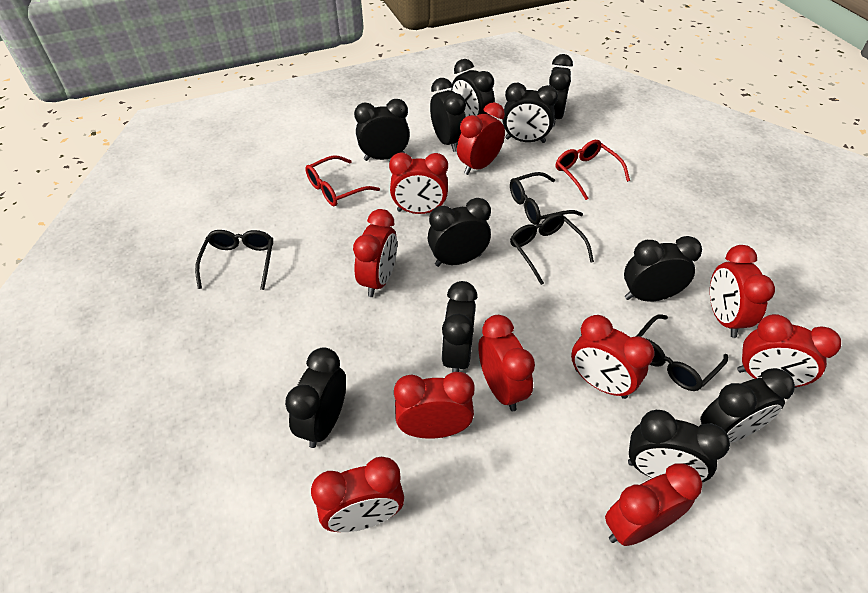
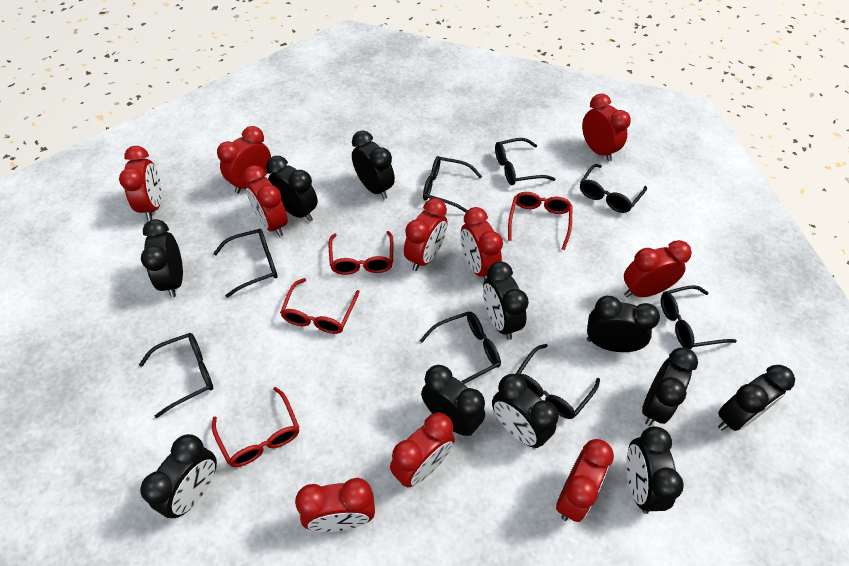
black glasses: 4 -> 8
red glasses: 2 -> 4

